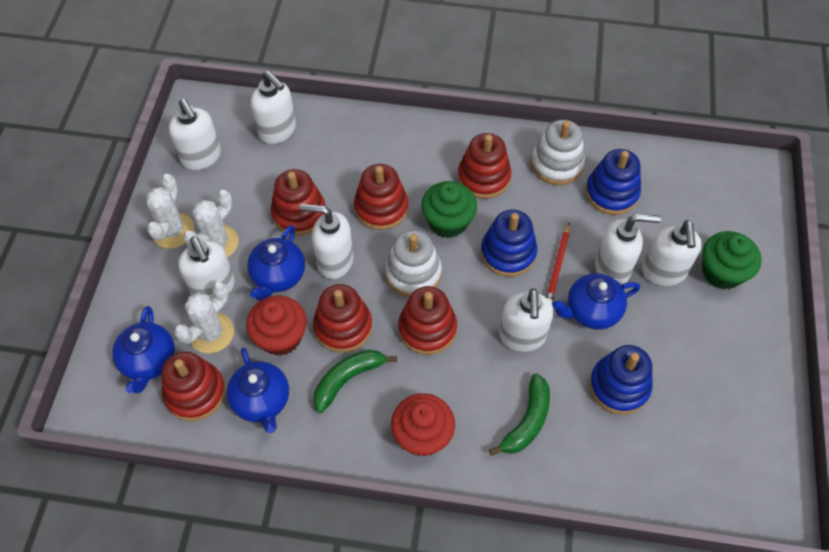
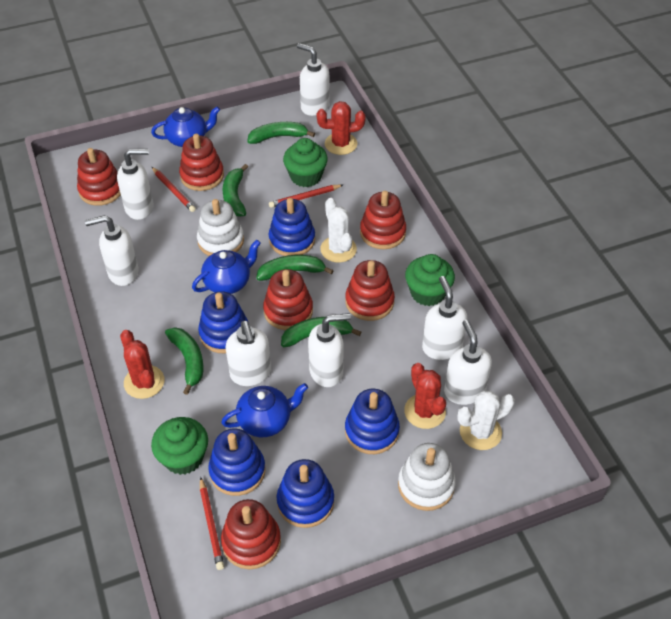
blue stacking toy: 3 -> 5
blue teapot: 4 -> 3
green banana: 2 -> 5
green cupcake: 2 -> 3
red cactus: 0 -> 3
red cupcake: 2 -> 0
red pencil: 1 -> 3
white cactus: 3 -> 2

